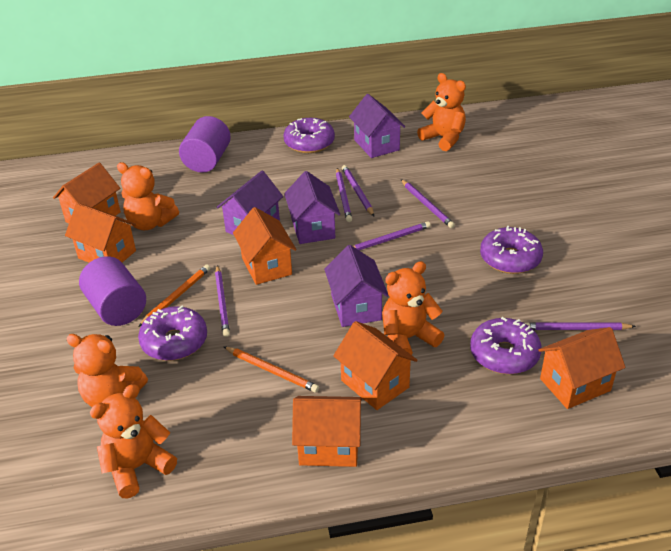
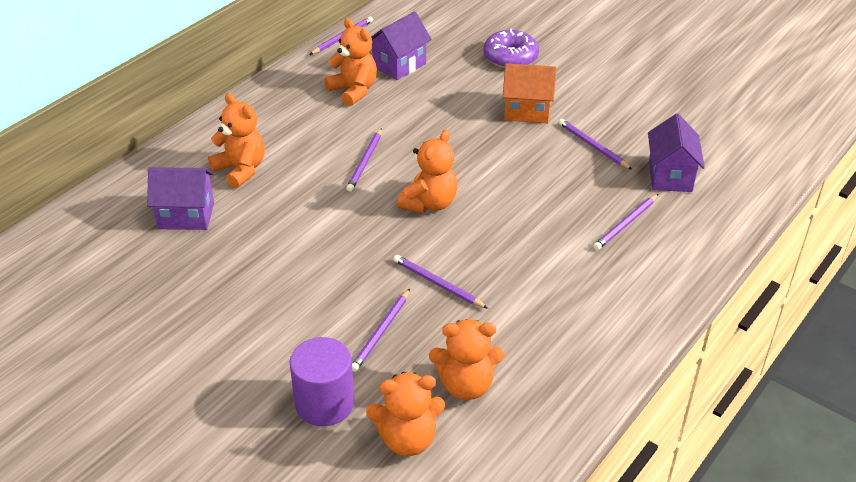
orange house: 6 -> 1
orange pencil: 2 -> 0
purple cylinder: 2 -> 1
purple donut: 4 -> 1
purple house: 4 -> 3

